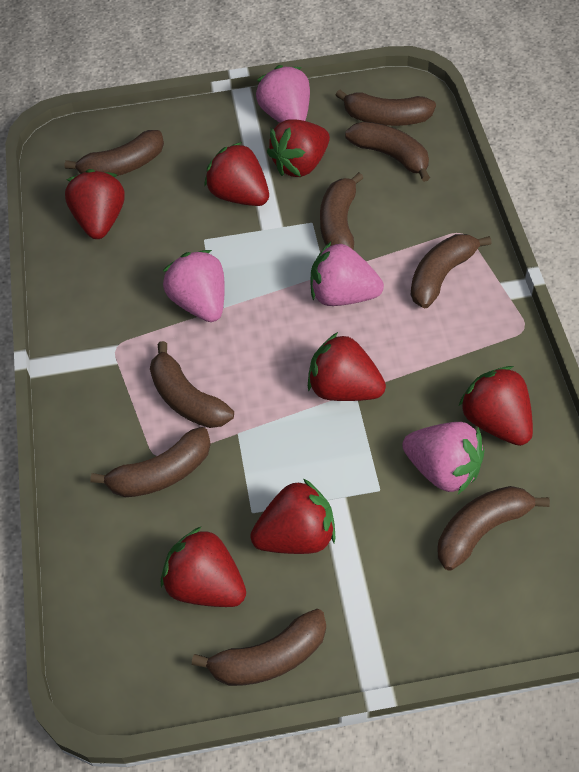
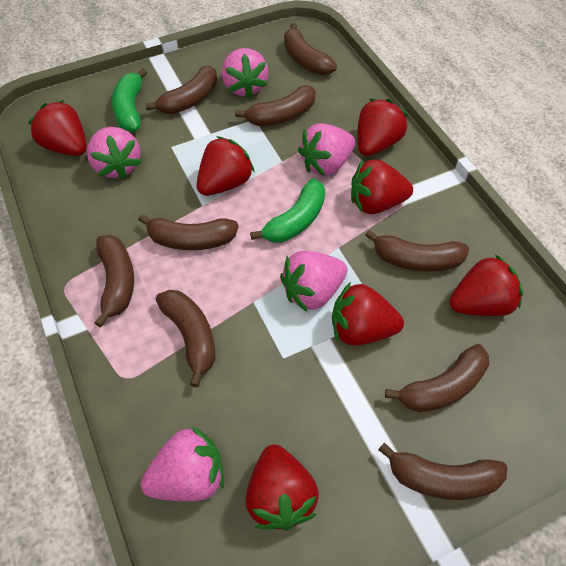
green banana: 0 -> 2
pink strawberry: 4 -> 5

